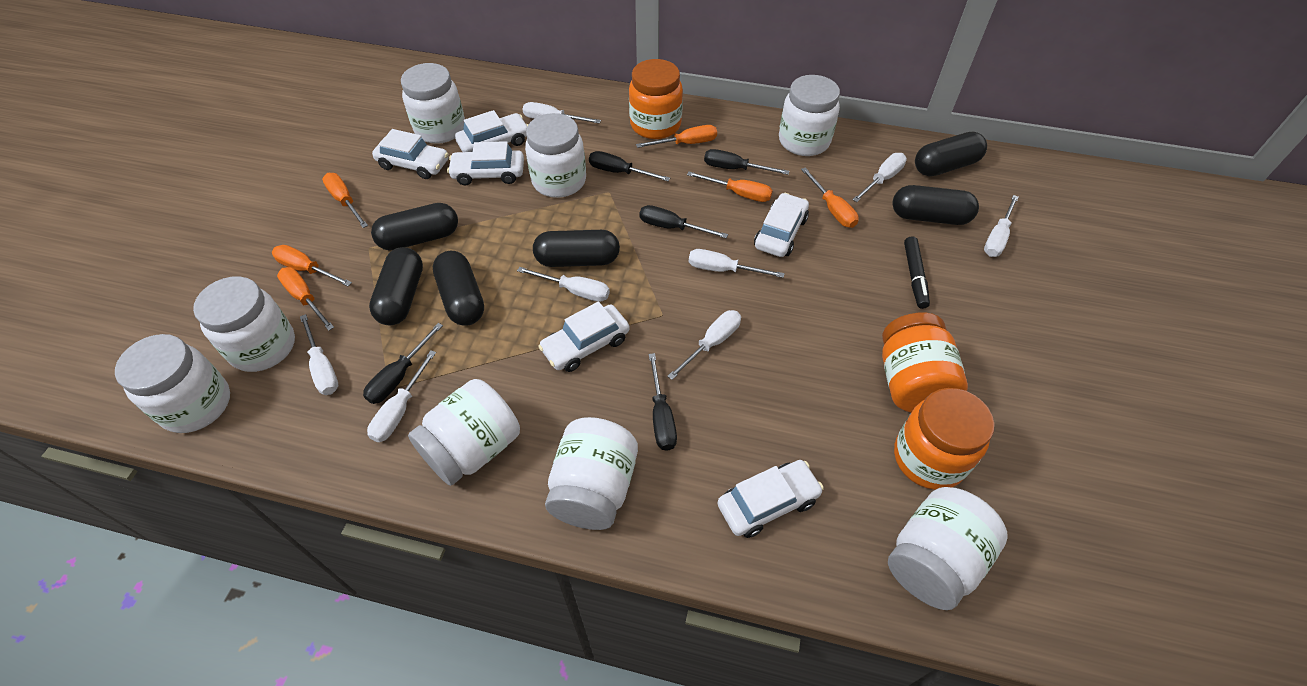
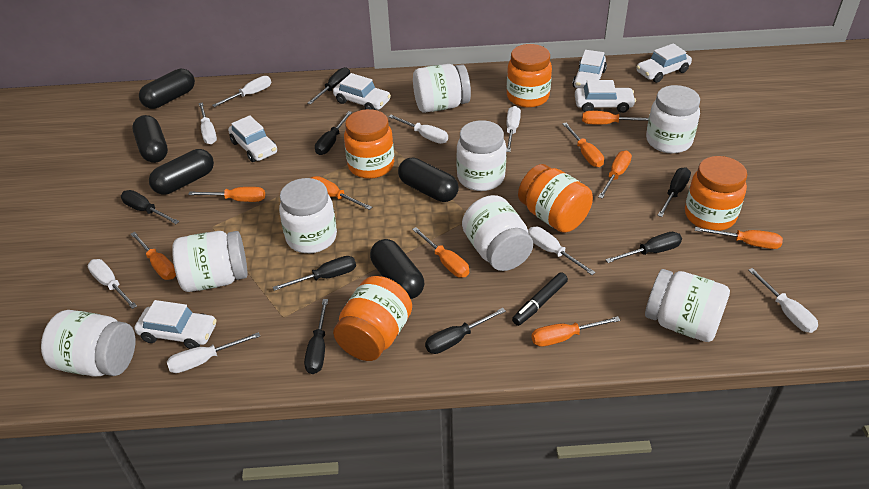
black capsule: 6 -> 5
black screwdriver: 5 -> 8
orange jar: 3 -> 5
orange screwdriver: 6 -> 9

